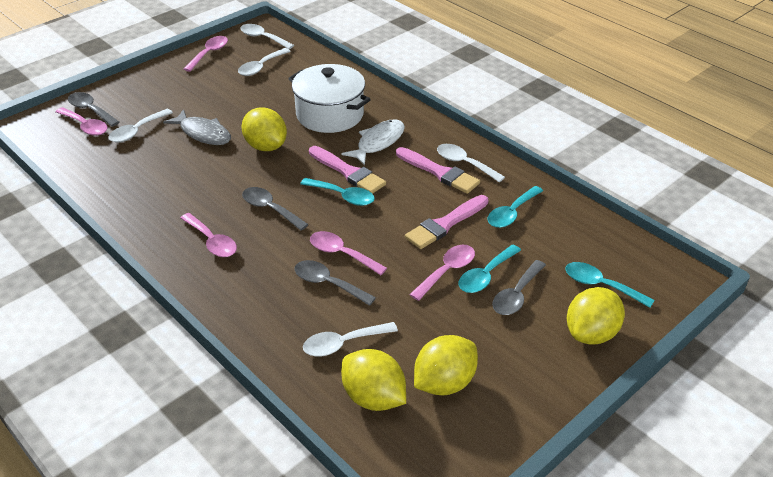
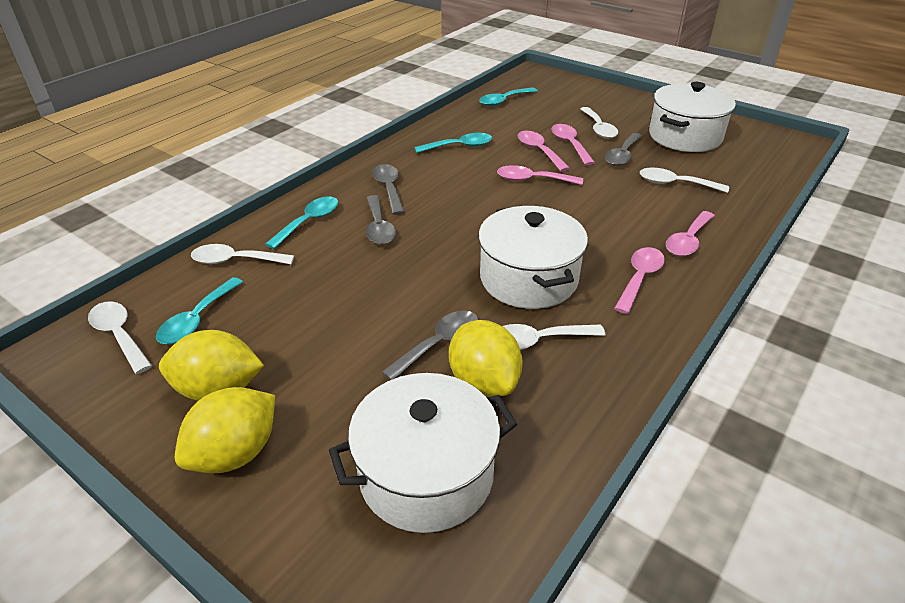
grey fish: 1 -> 0
pink brush: 3 -> 0
white fish: 1 -> 0
white pot: 1 -> 3
yellow lemon: 4 -> 3

